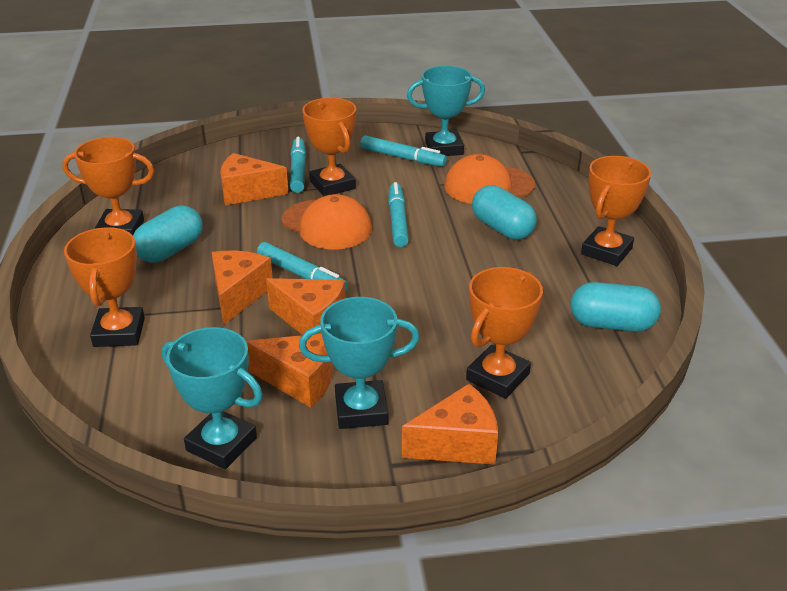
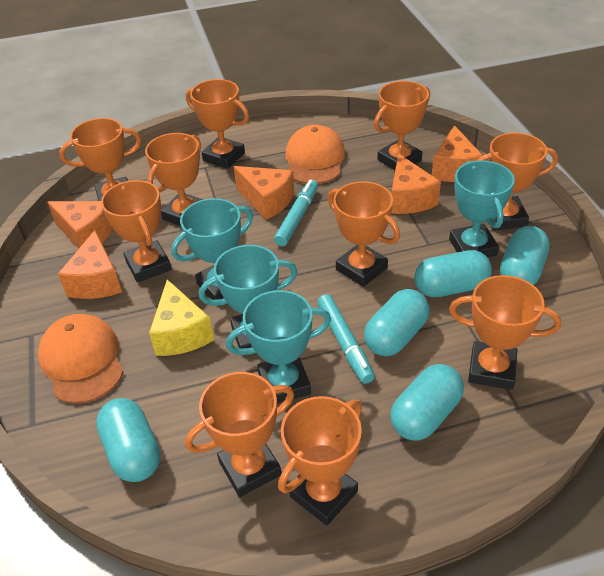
orange trophy: 5 -> 10
turquoise capsule: 3 -> 5
turquoise marker: 4 -> 2
turquoise trophy: 3 -> 4
yellow cheese: 0 -> 1

